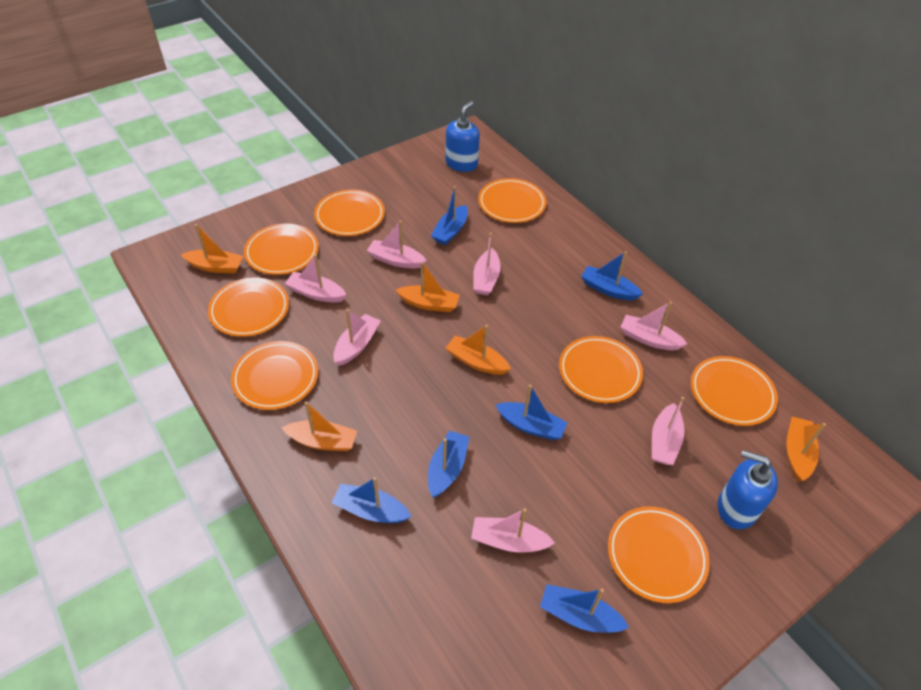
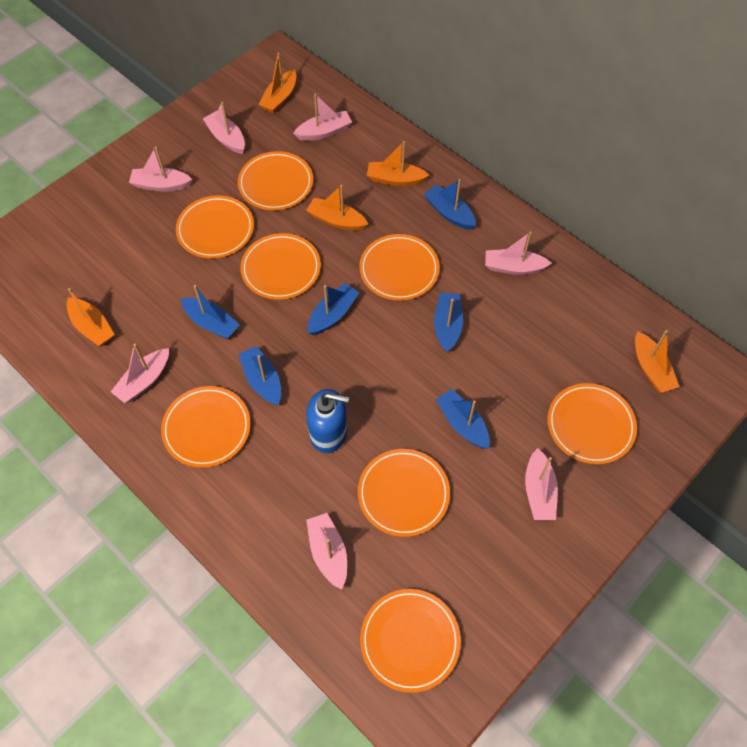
blue soap dispenser: 2 -> 1

